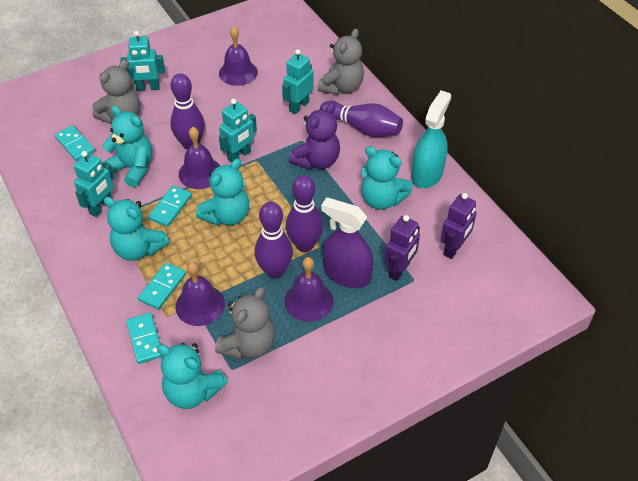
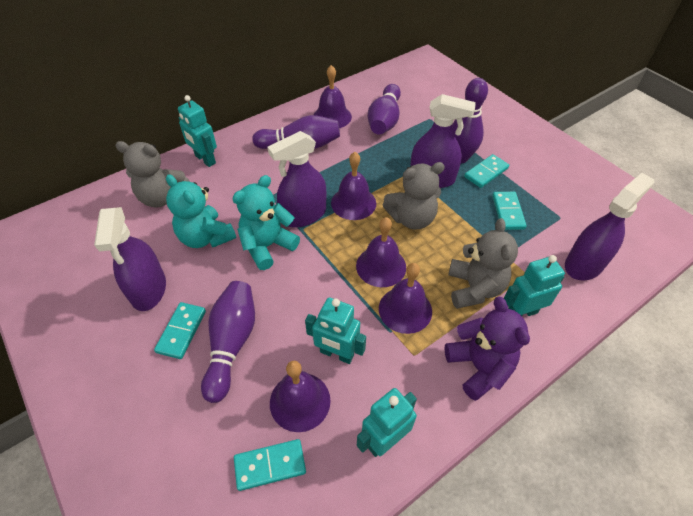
purple bell: 4 -> 5
purple robot: 2 -> 0
purple spray bottle: 1 -> 4
turquoise spray bottle: 1 -> 0
turquoise teddy bear: 5 -> 2

